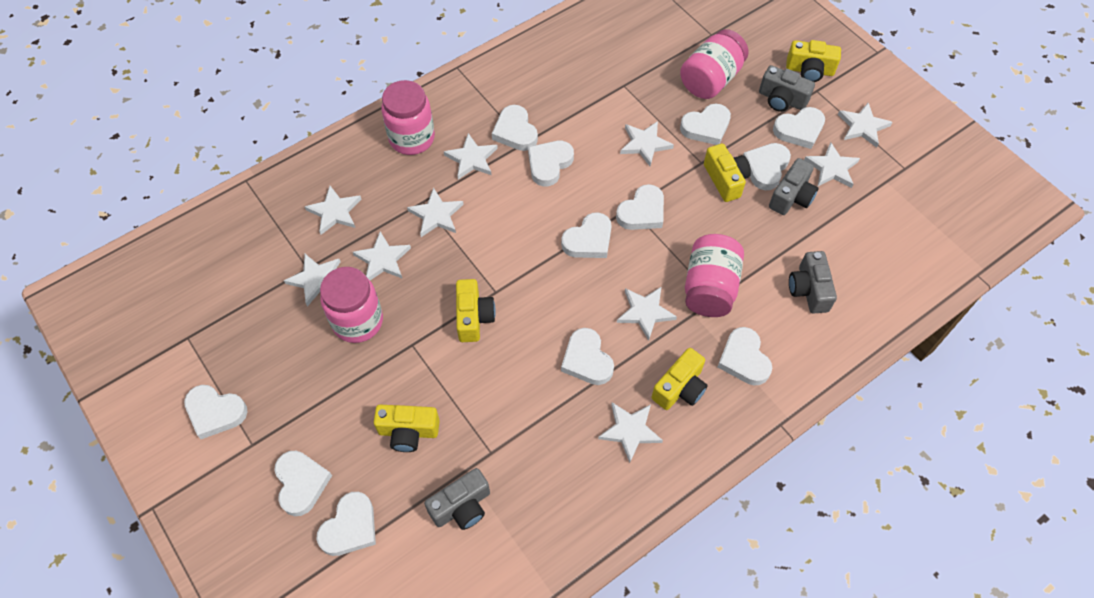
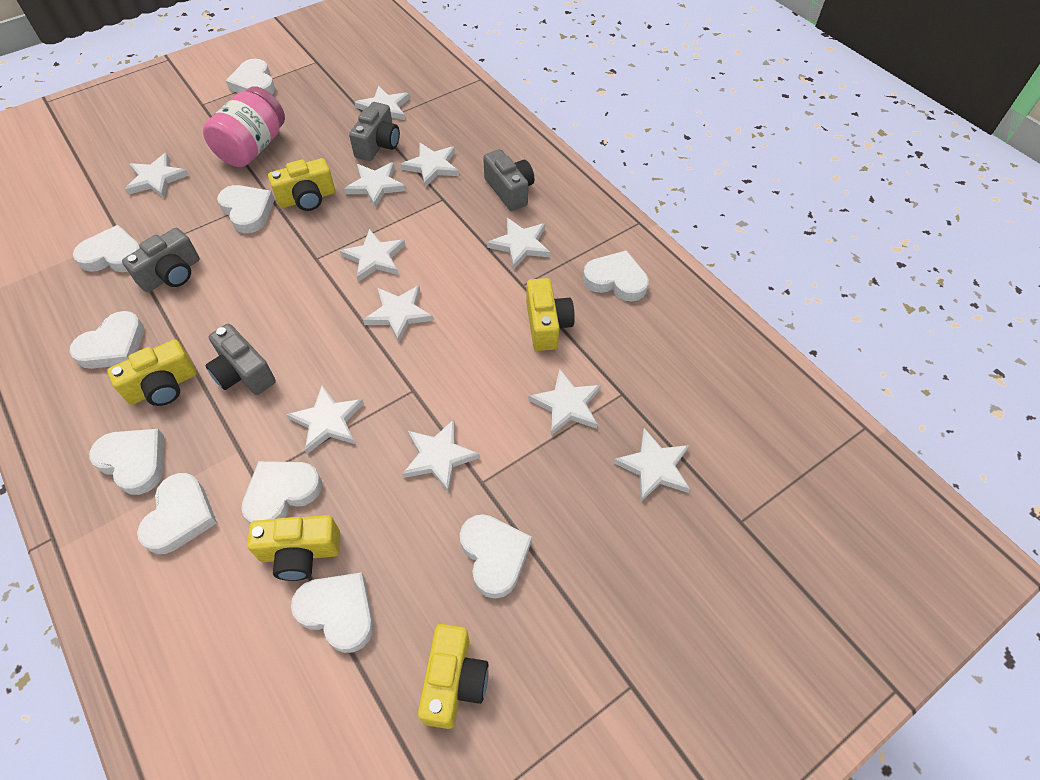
pink jar: 4 -> 1
white heart: 12 -> 10
white star: 10 -> 11

